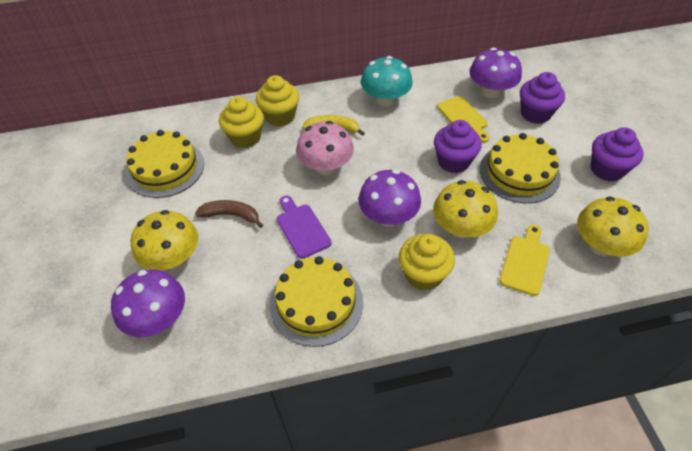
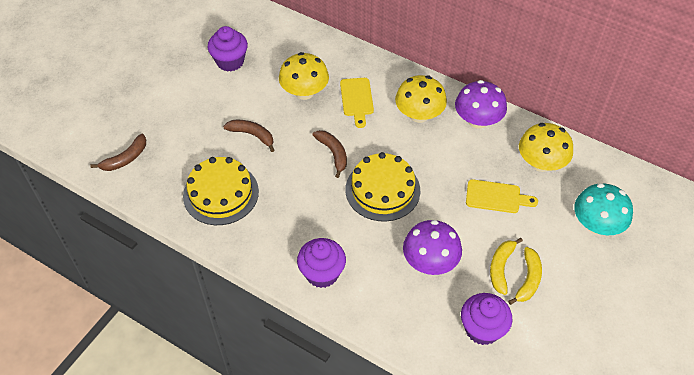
brown banana: 1 -> 3
pink mushroom: 1 -> 0
purple cutting board: 1 -> 0
purple mushroom: 3 -> 2
yellow banana: 1 -> 2
yellow cake: 3 -> 2
yellow cupcake: 3 -> 0

